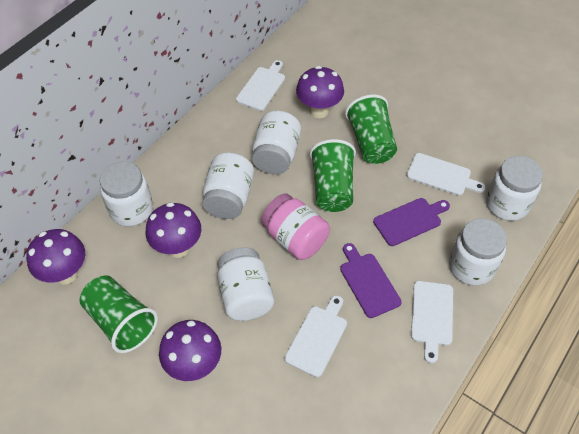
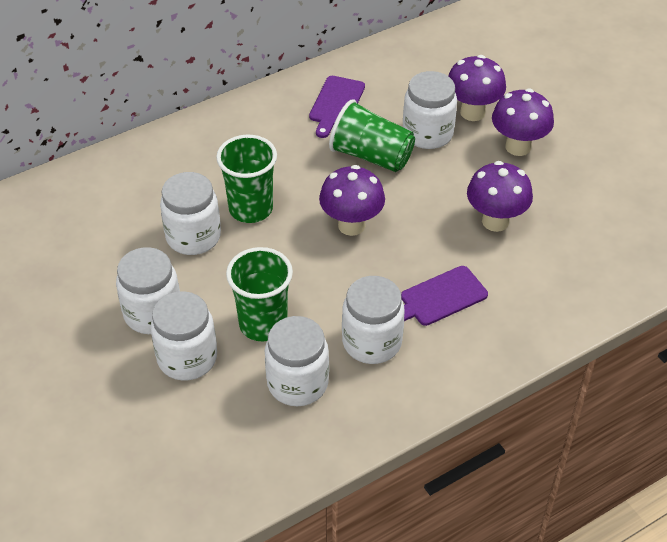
pink jar: 1 -> 0
white cutting board: 4 -> 0

